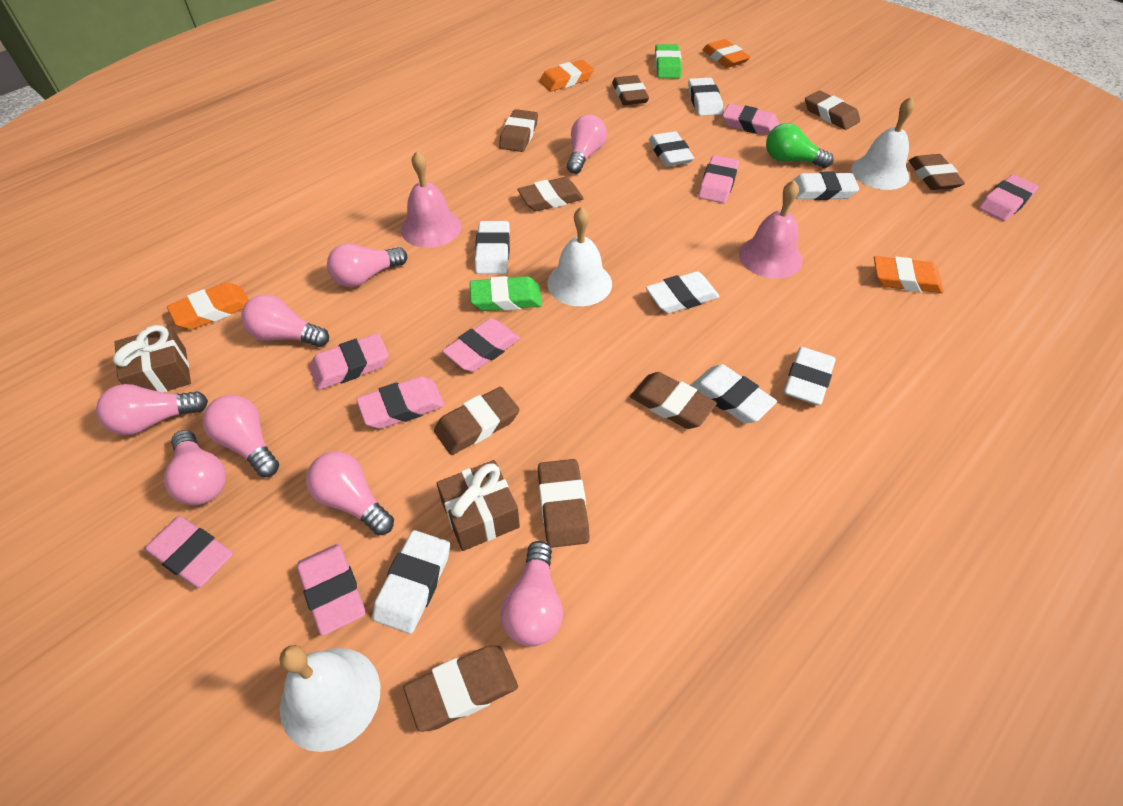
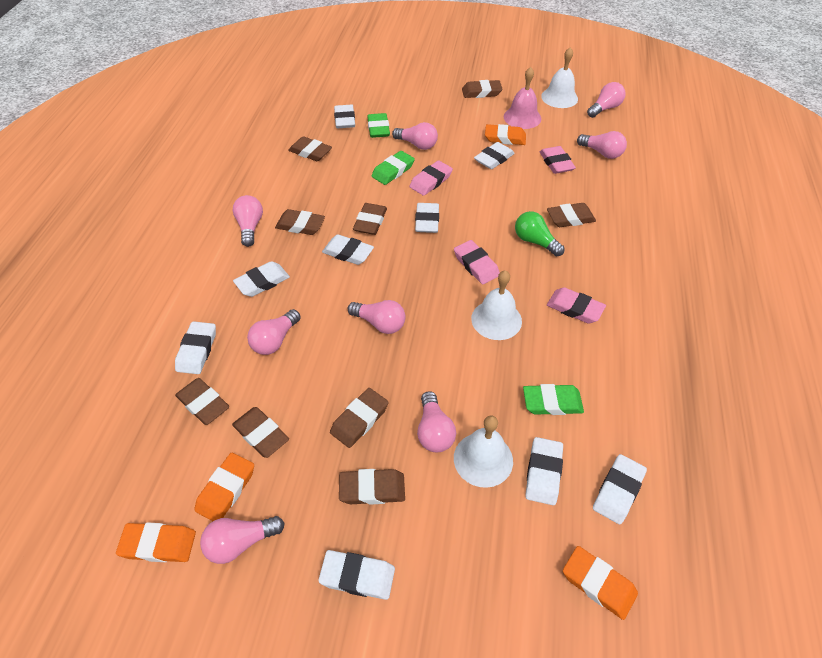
brown gift: 2 -> 0
green eraser: 2 -> 3
pink bell: 2 -> 1
pink eraser: 8 -> 4
white eraser: 8 -> 9

